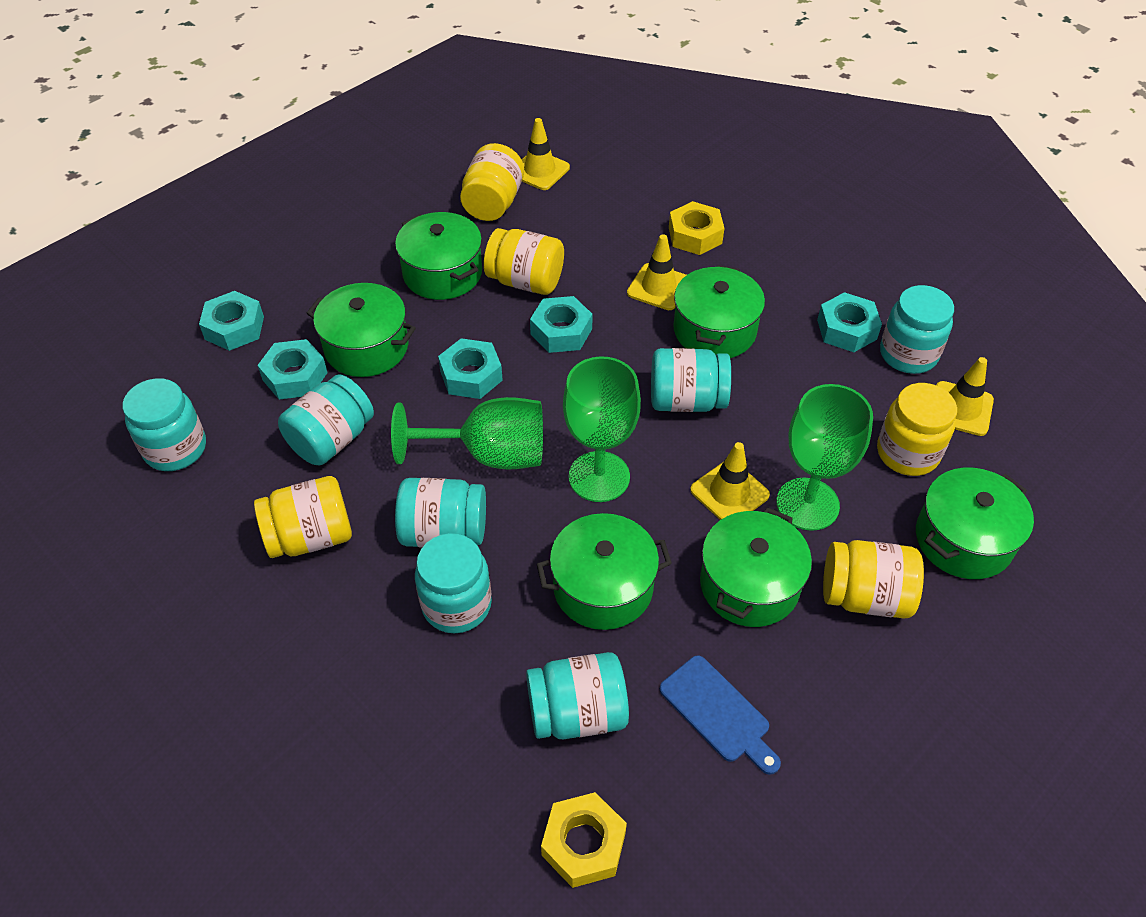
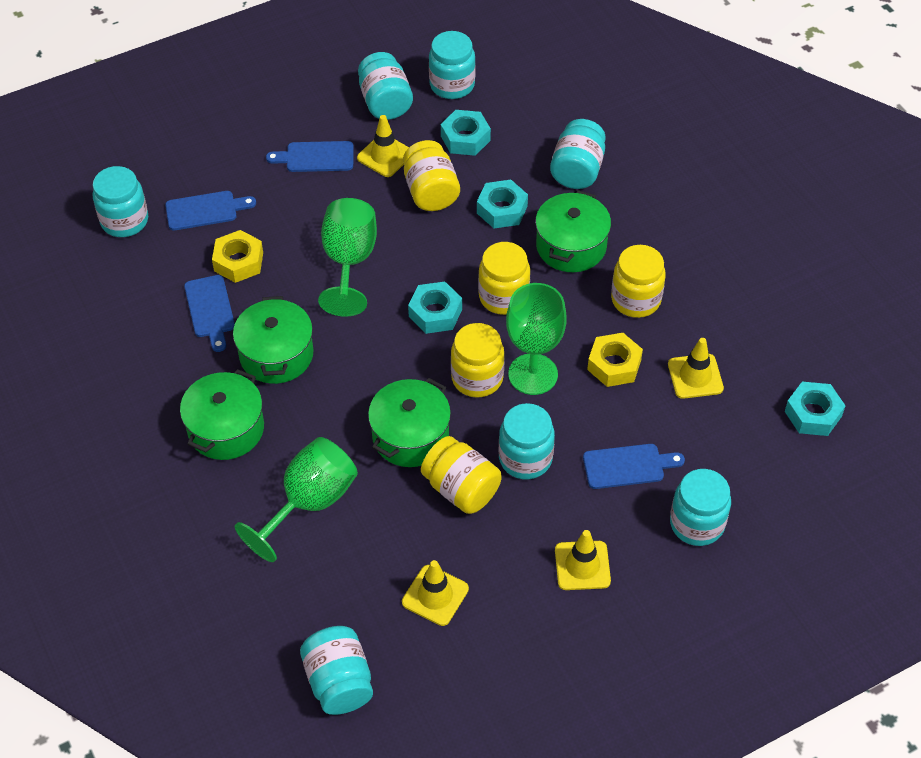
blue cutting board: 1 -> 4
green pot: 6 -> 4
turquoise nut: 5 -> 4

